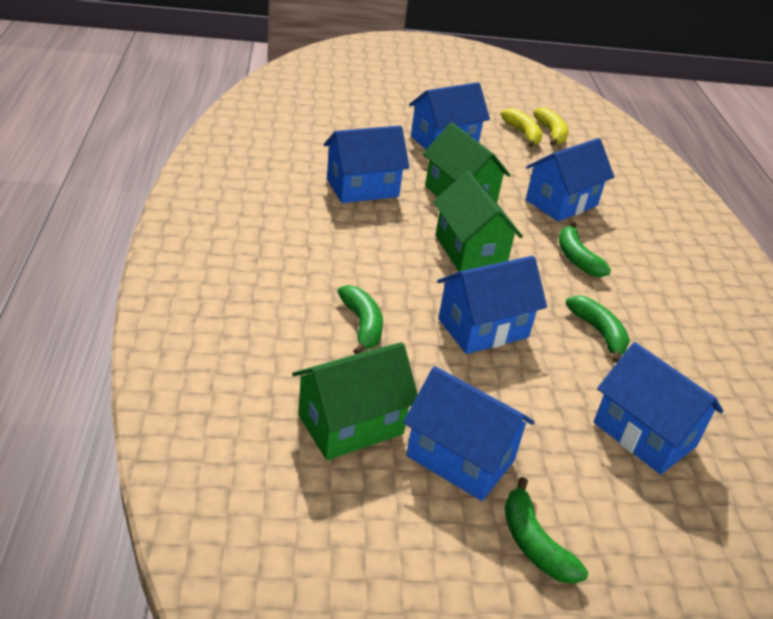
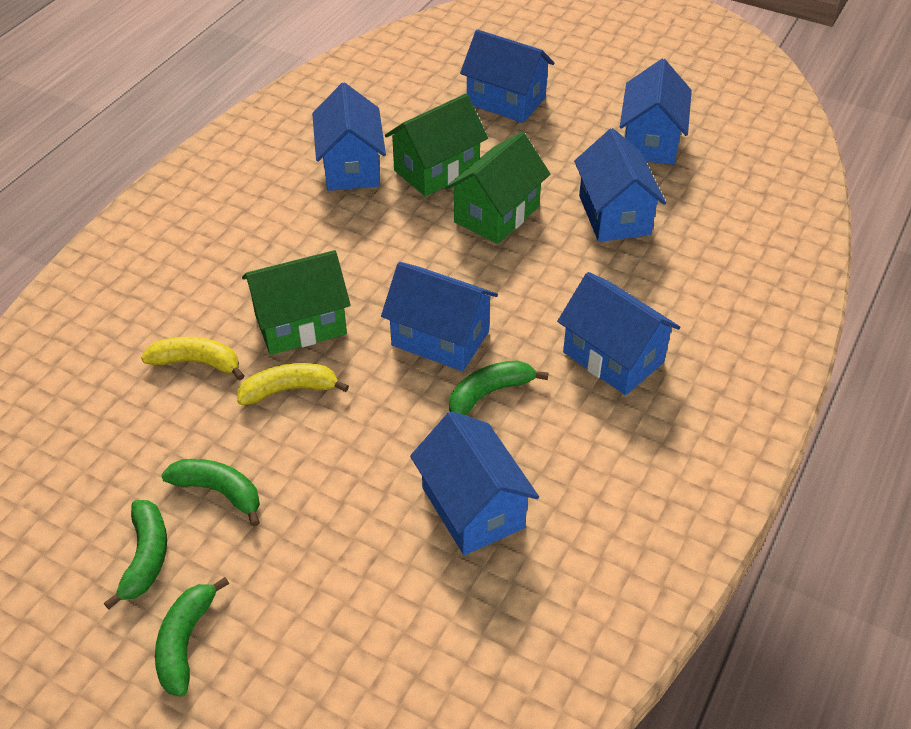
blue house: 6 -> 7

